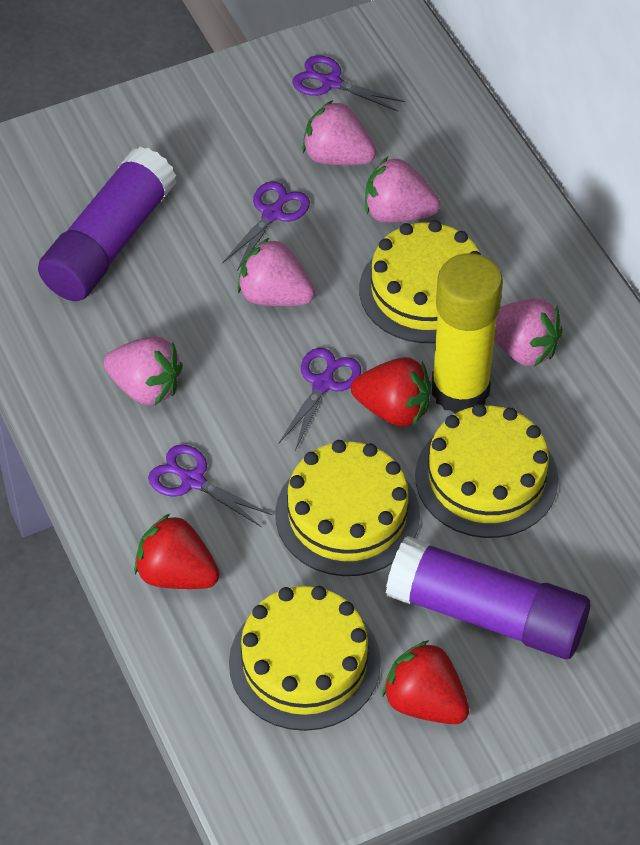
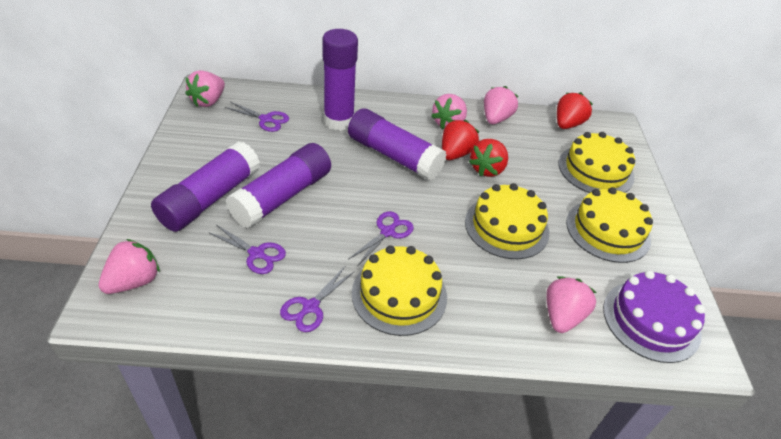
purple cake: 0 -> 1
purple glue stick: 2 -> 4
yellow glue stick: 1 -> 0

